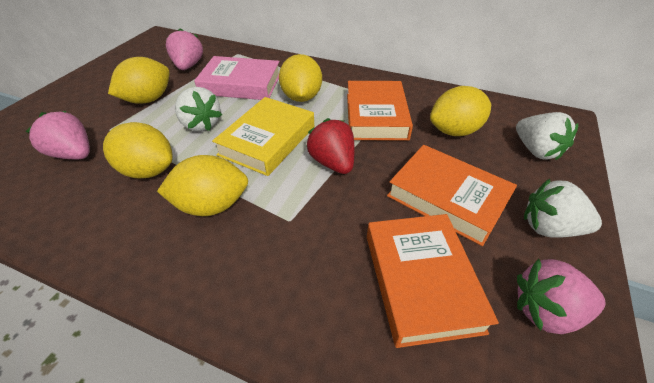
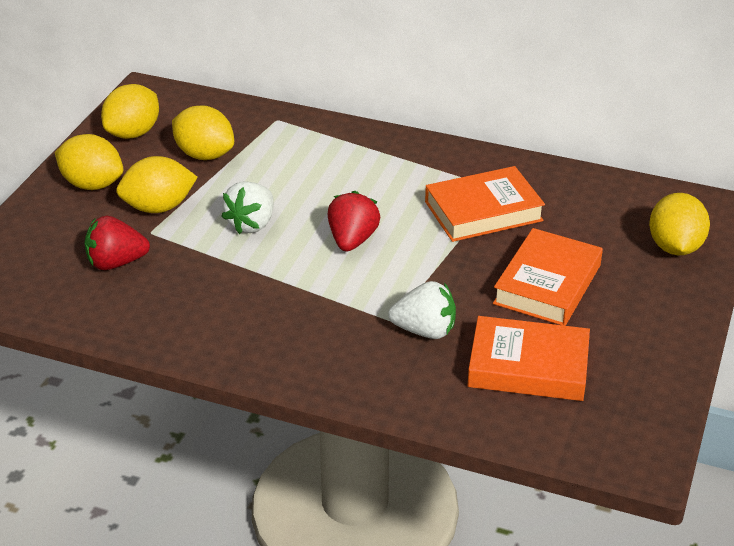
pink book: 1 -> 0
pink strawberry: 3 -> 0
red strawberry: 1 -> 2
white strawberry: 3 -> 2
yellow book: 1 -> 0

